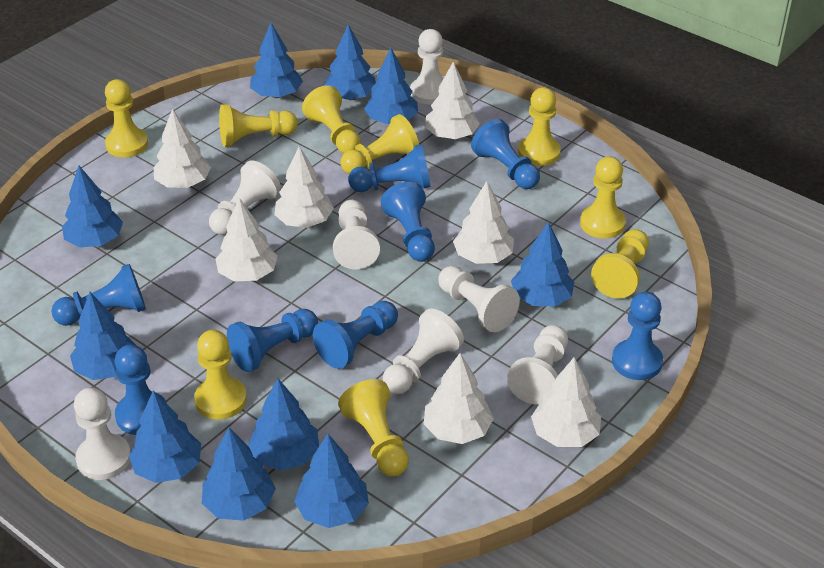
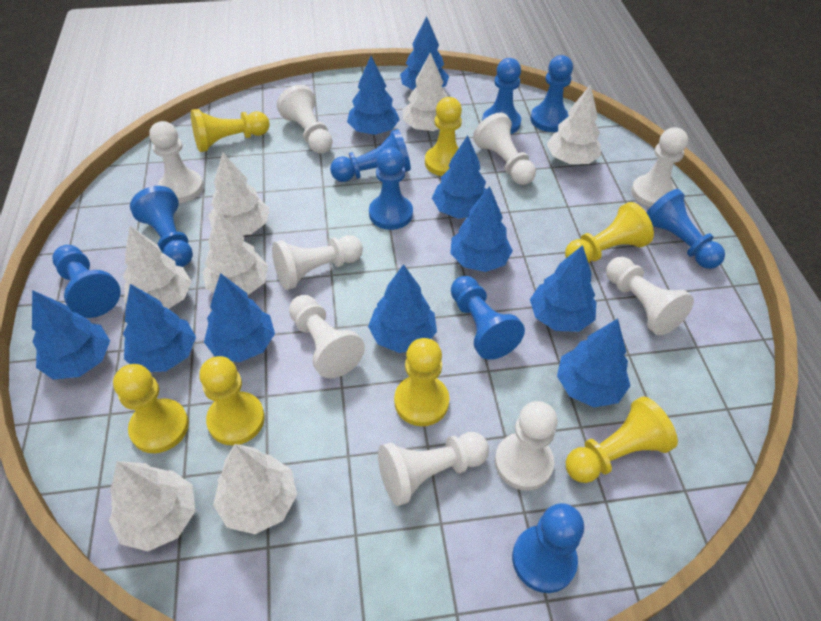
blue pawn: 8 -> 9
white pawn: 7 -> 9
yellow pawn: 9 -> 7

